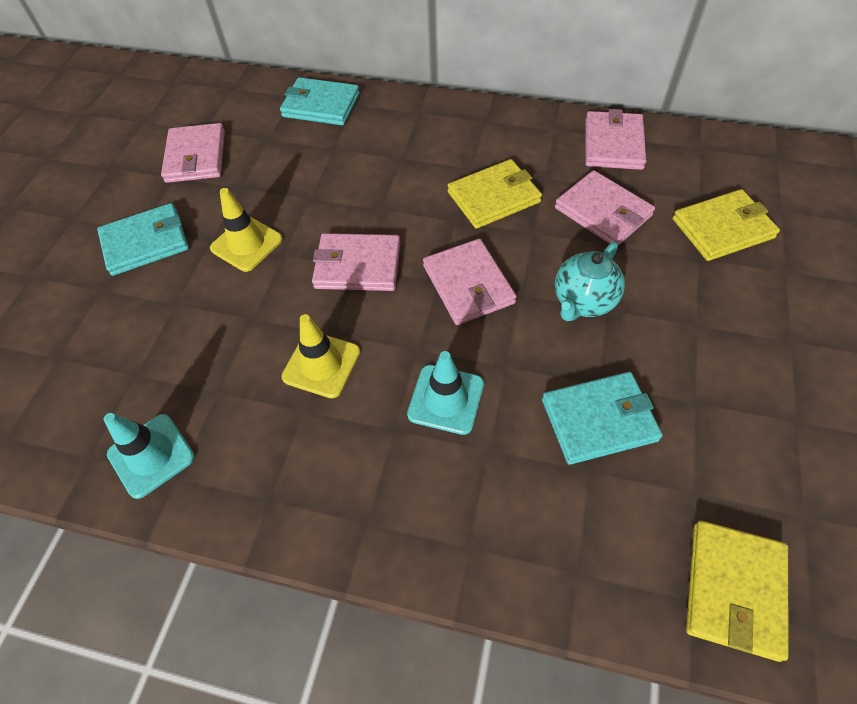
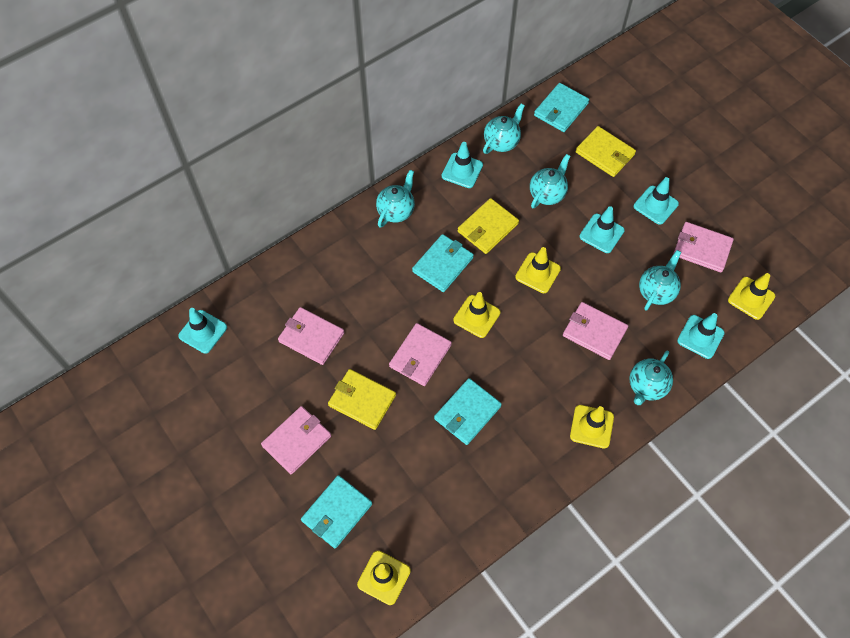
turquoise teapot: 1 -> 5
turquoise traffic cone: 2 -> 5
turquoise wallet: 3 -> 4
yellow traffic cone: 2 -> 5

